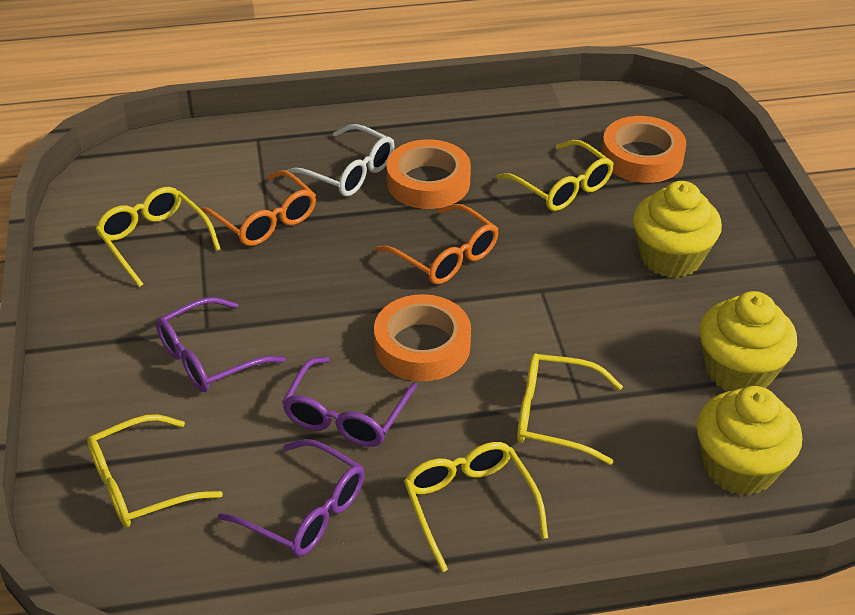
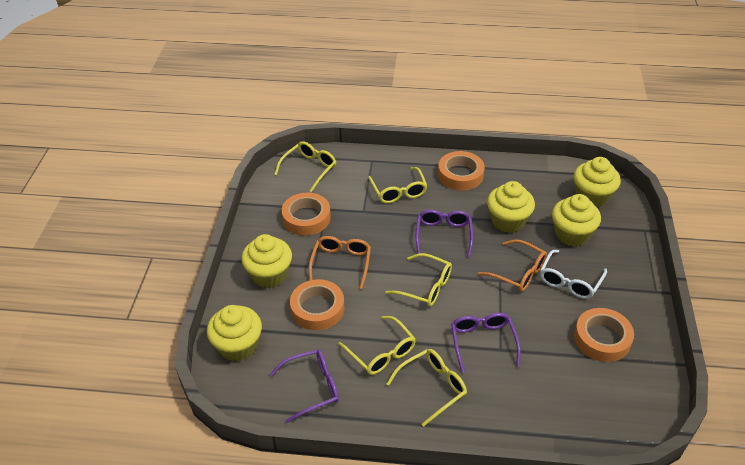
orange tape: 3 -> 4
yellow cupcake: 3 -> 5

